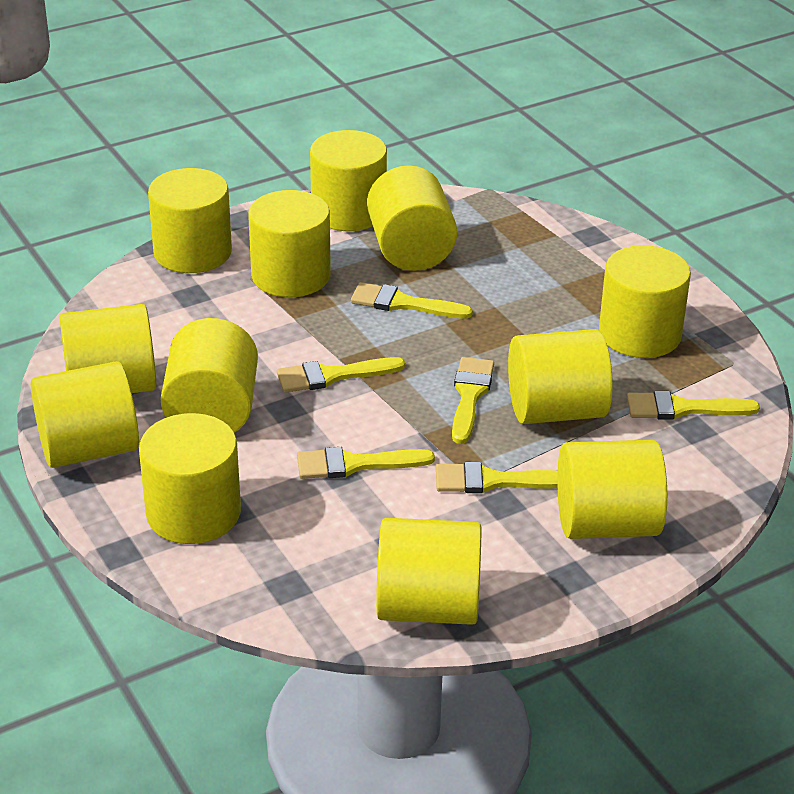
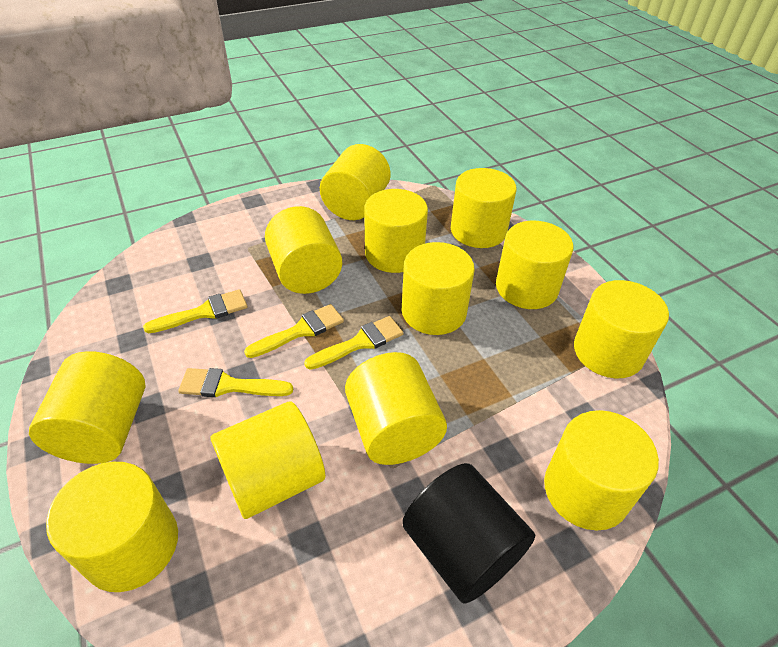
black cylinder: 0 -> 1
yellow brush: 6 -> 4

